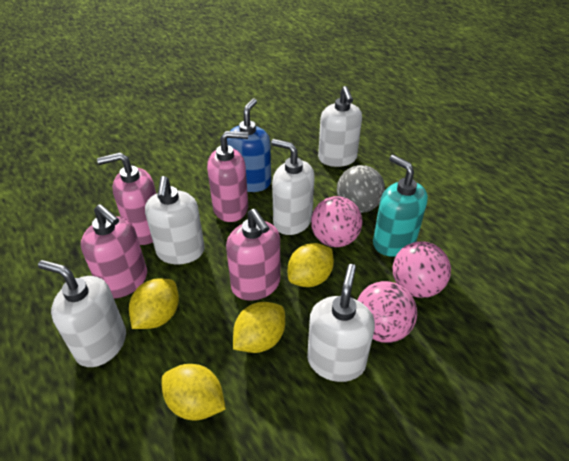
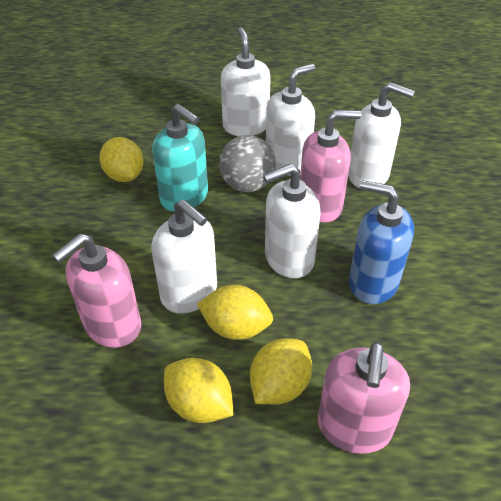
pink ball: 3 -> 0
pink soap dispenser: 4 -> 3

